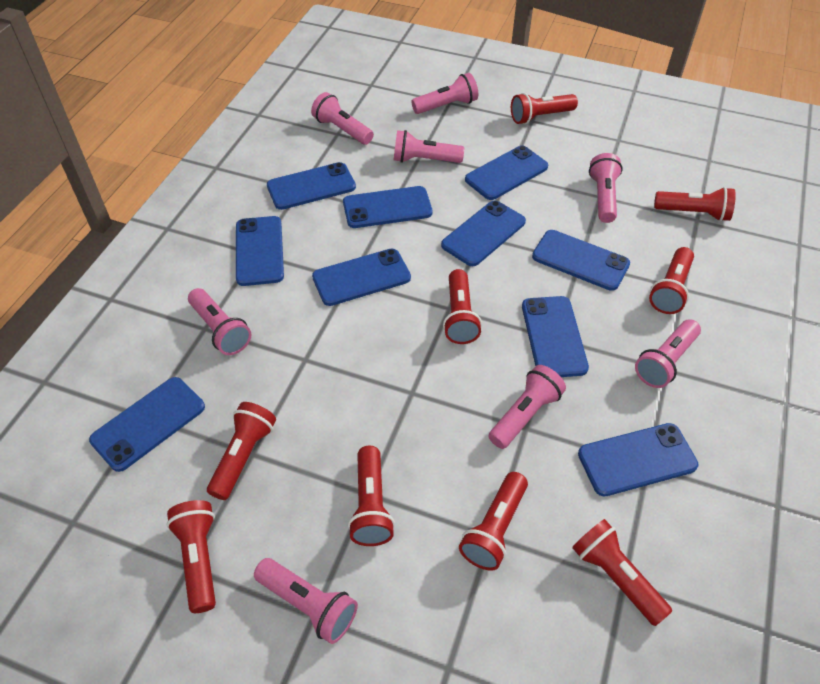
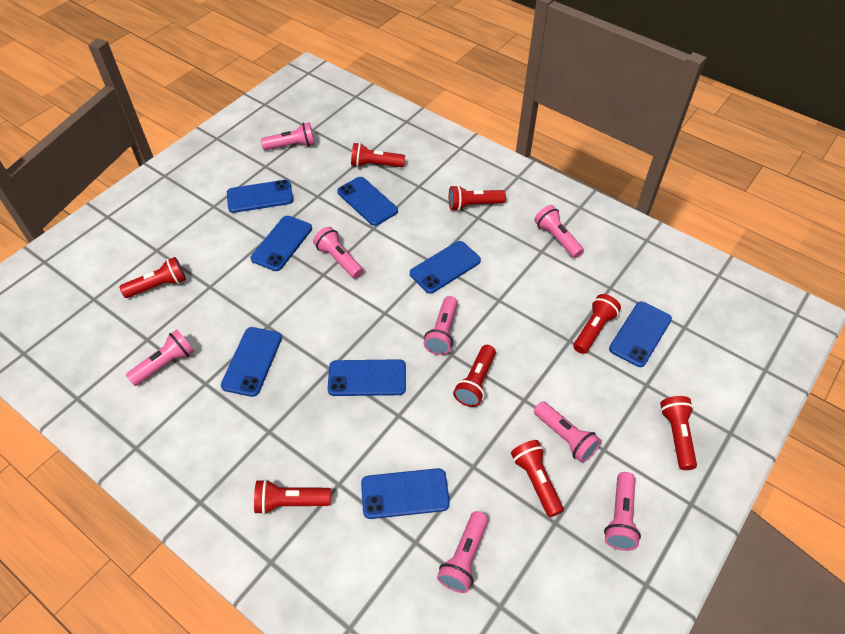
blue phone: 10 -> 8
red flashlight: 9 -> 8

